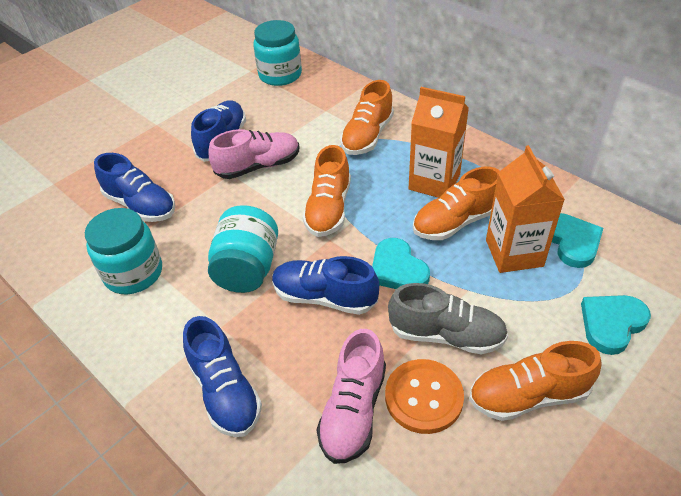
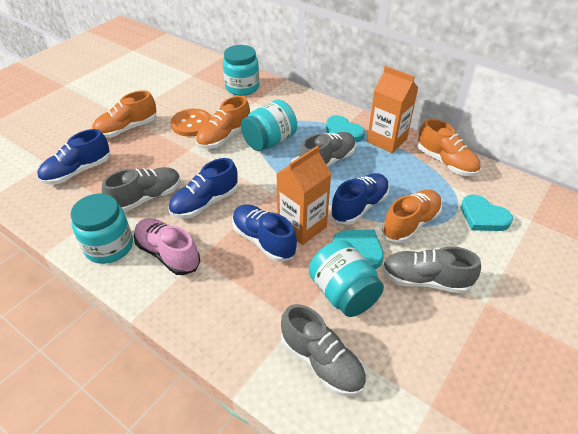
grey shoe: 1 -> 4
pink shoe: 2 -> 1
turquoise jar: 3 -> 4

